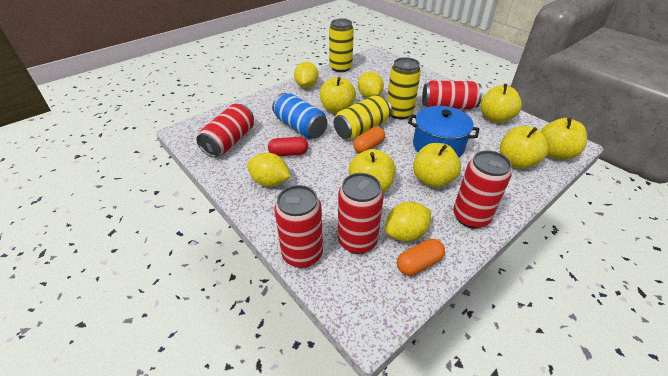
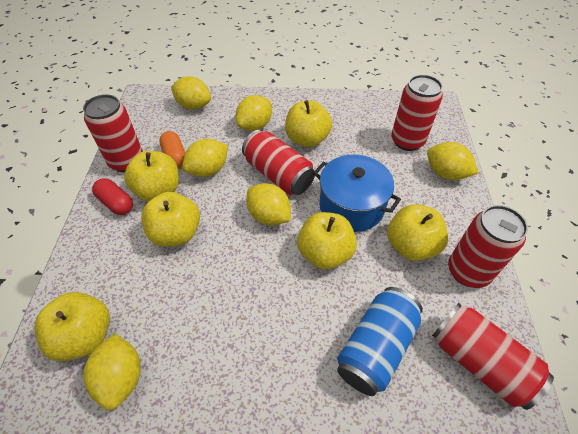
orange capsule: 2 -> 1
yellow can: 3 -> 0
yellow lemon: 4 -> 6

